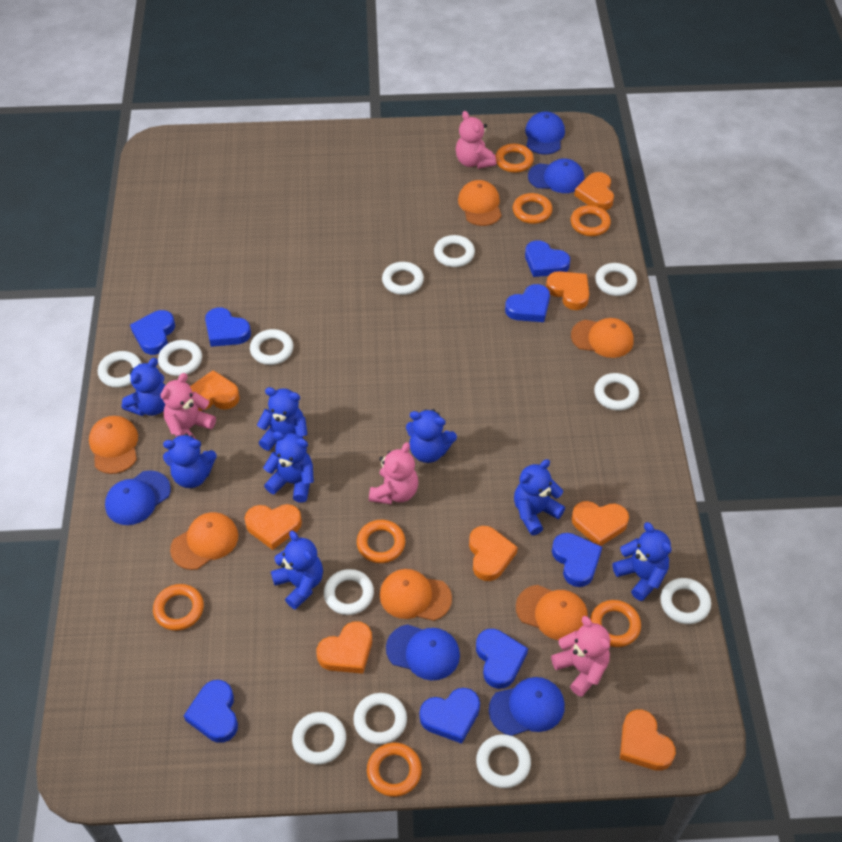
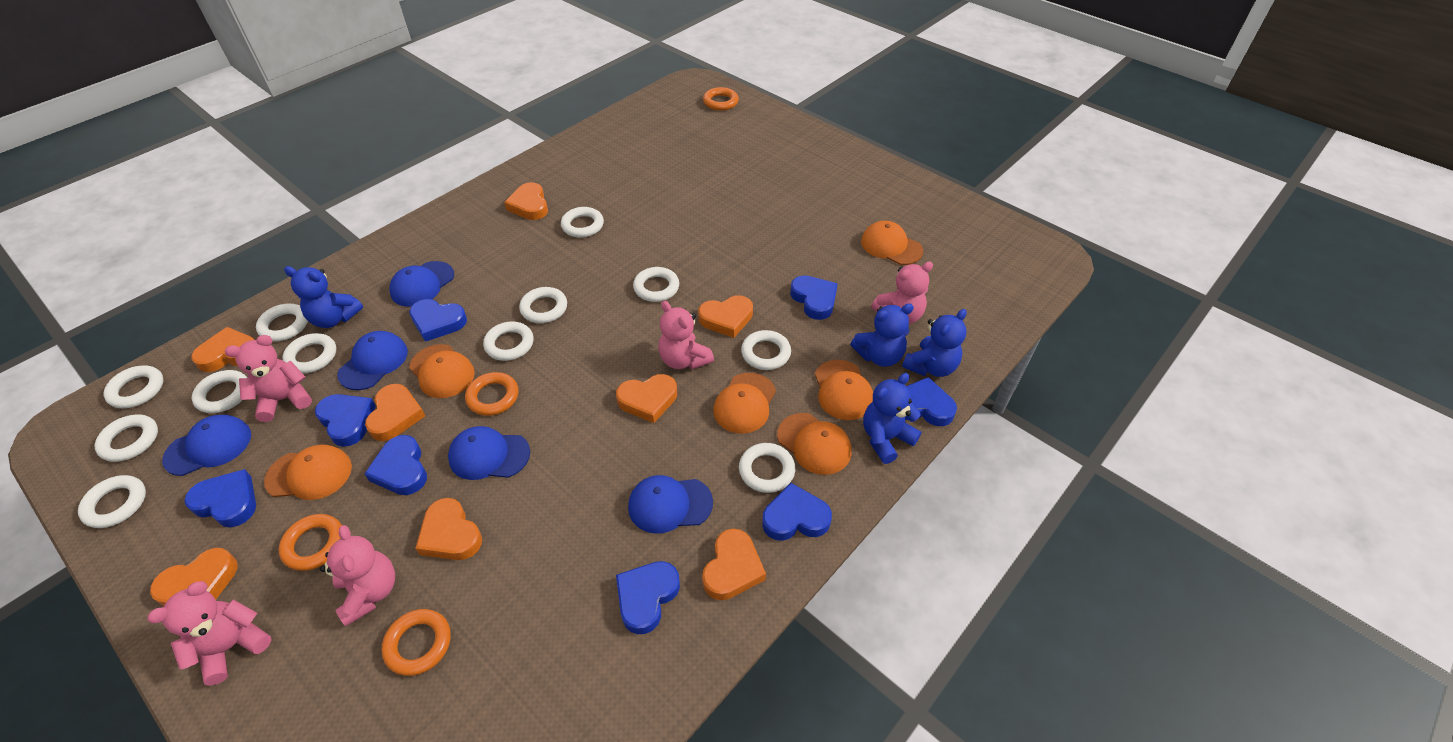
blue teddy bear: 8 -> 4
orange ring: 7 -> 4
pink teddy bear: 4 -> 5

